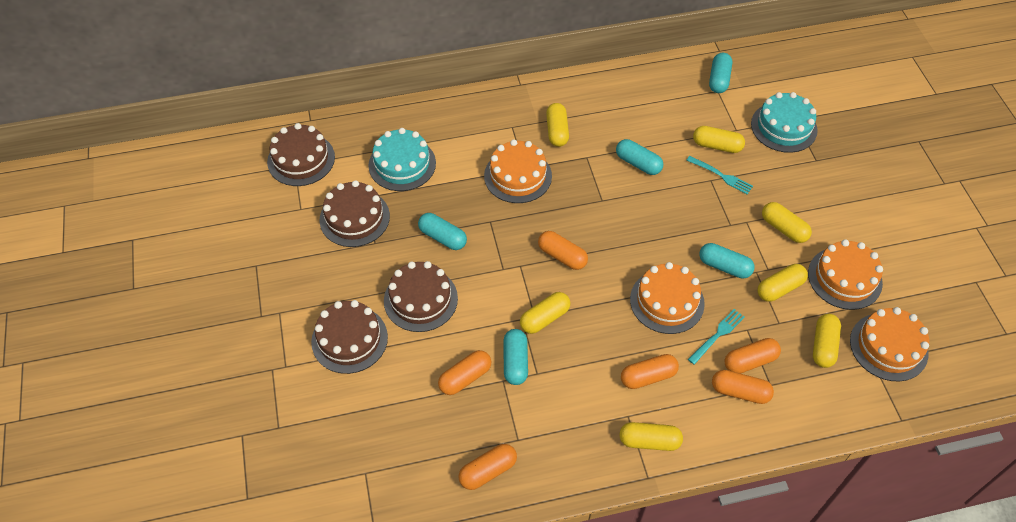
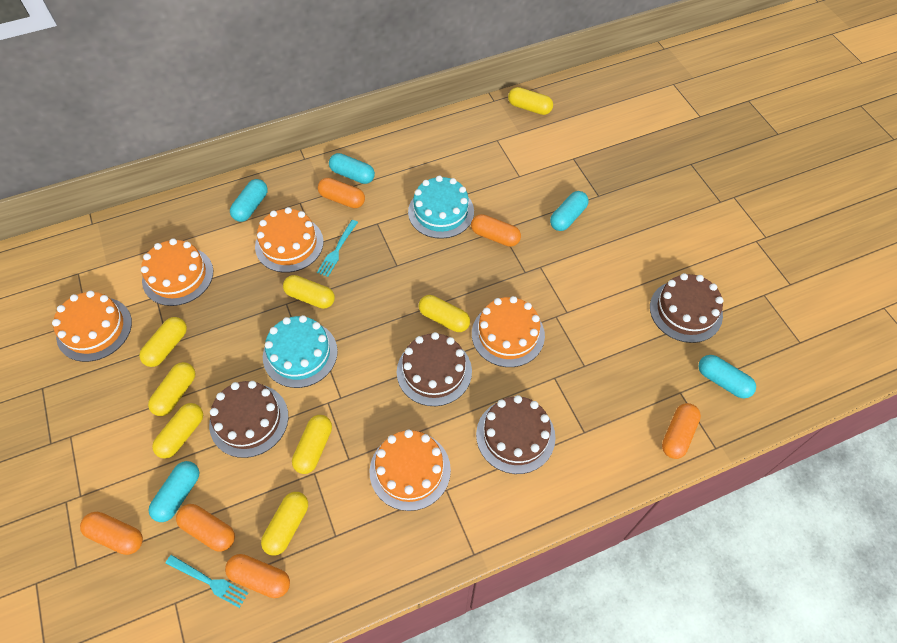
orange cake: 4 -> 5
yellow capsule: 7 -> 8

